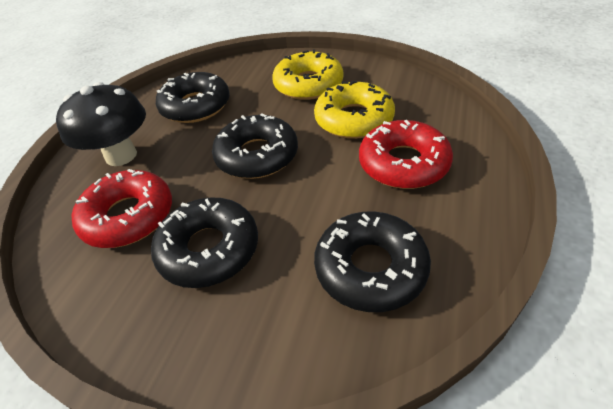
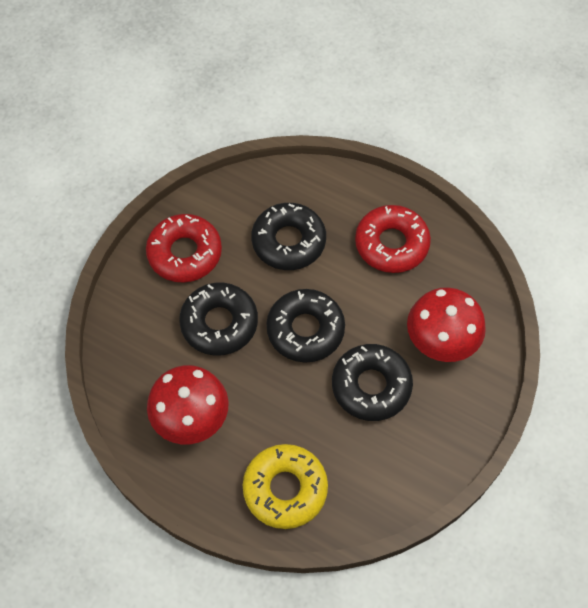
black mushroom: 1 -> 0
red mushroom: 0 -> 2
yellow donut: 2 -> 1

